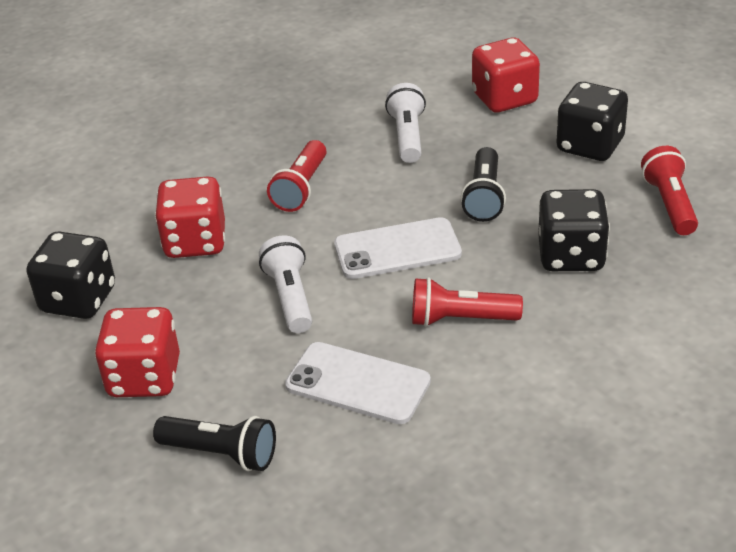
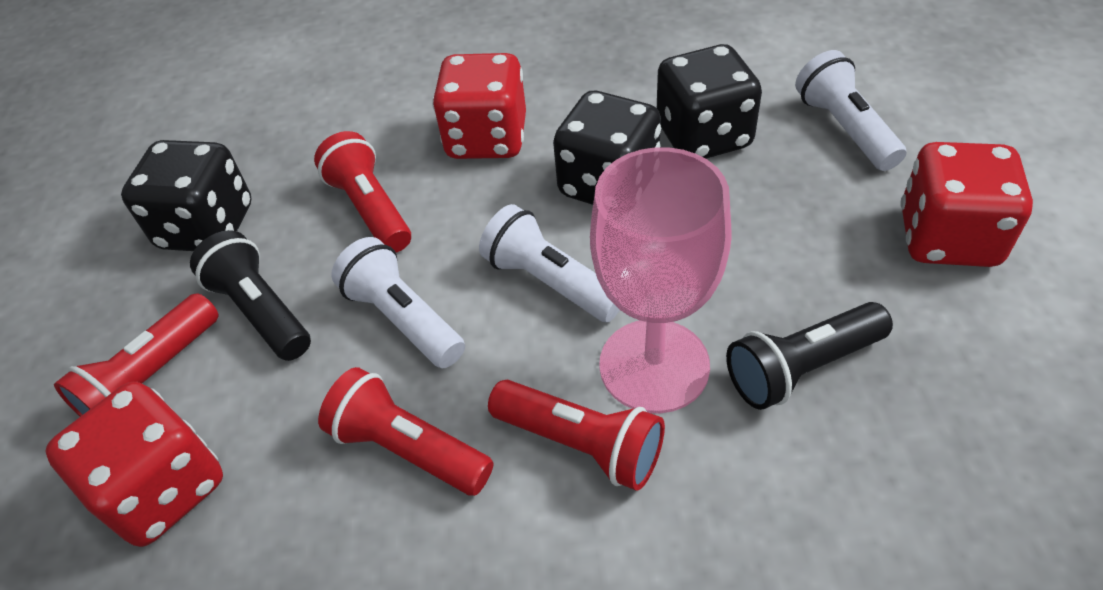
pink goblet: 0 -> 1
red flashlight: 3 -> 4
white flashlight: 2 -> 3
white phone: 2 -> 0

